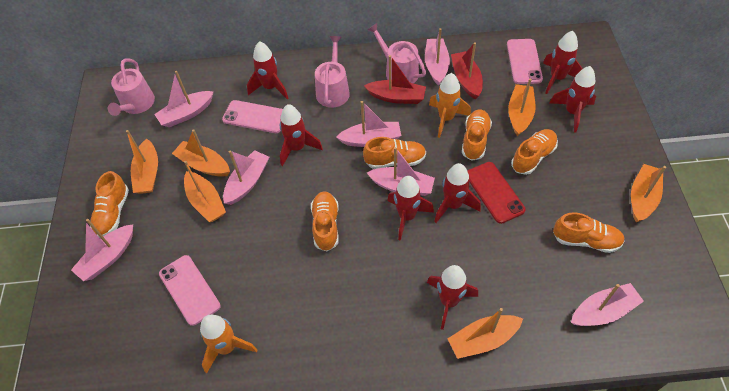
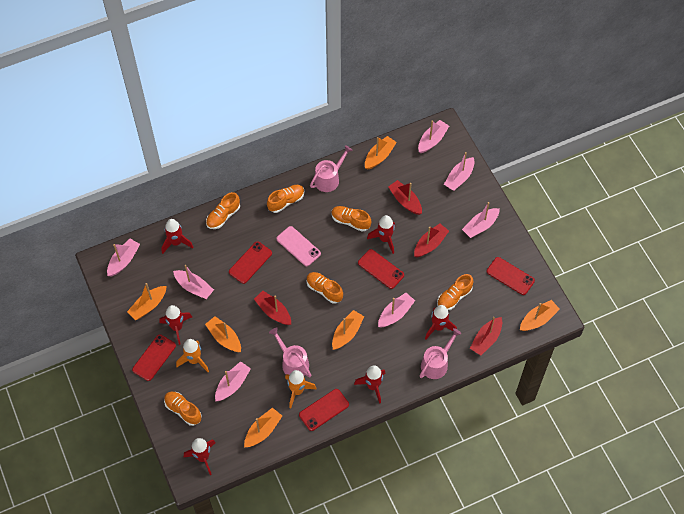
pink phone: 3 -> 1
red boat: 2 -> 4
red phone: 1 -> 5
red rocket: 7 -> 6

